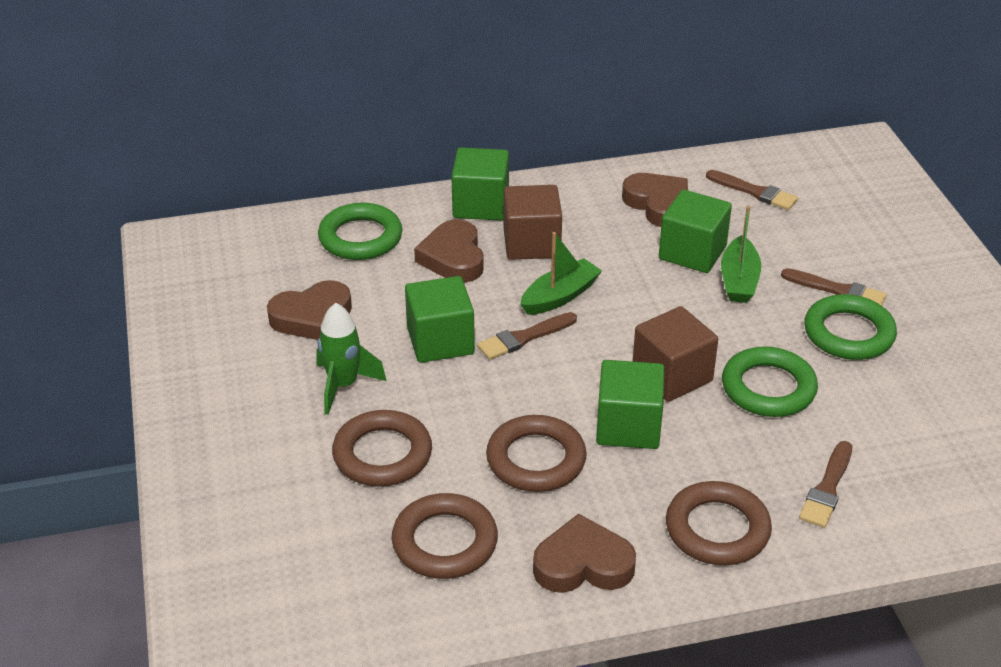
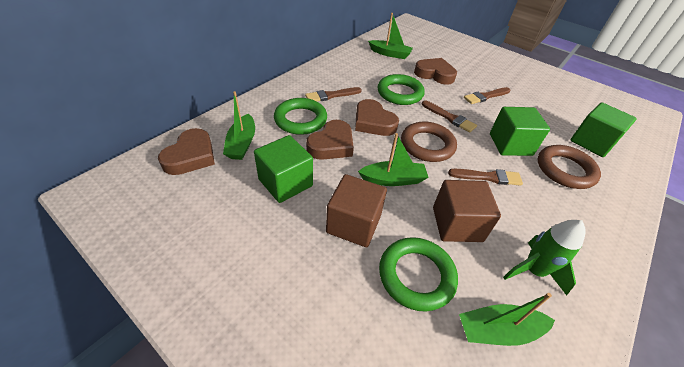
brown ring: 4 -> 2
green boat: 2 -> 4
green cube: 4 -> 3

